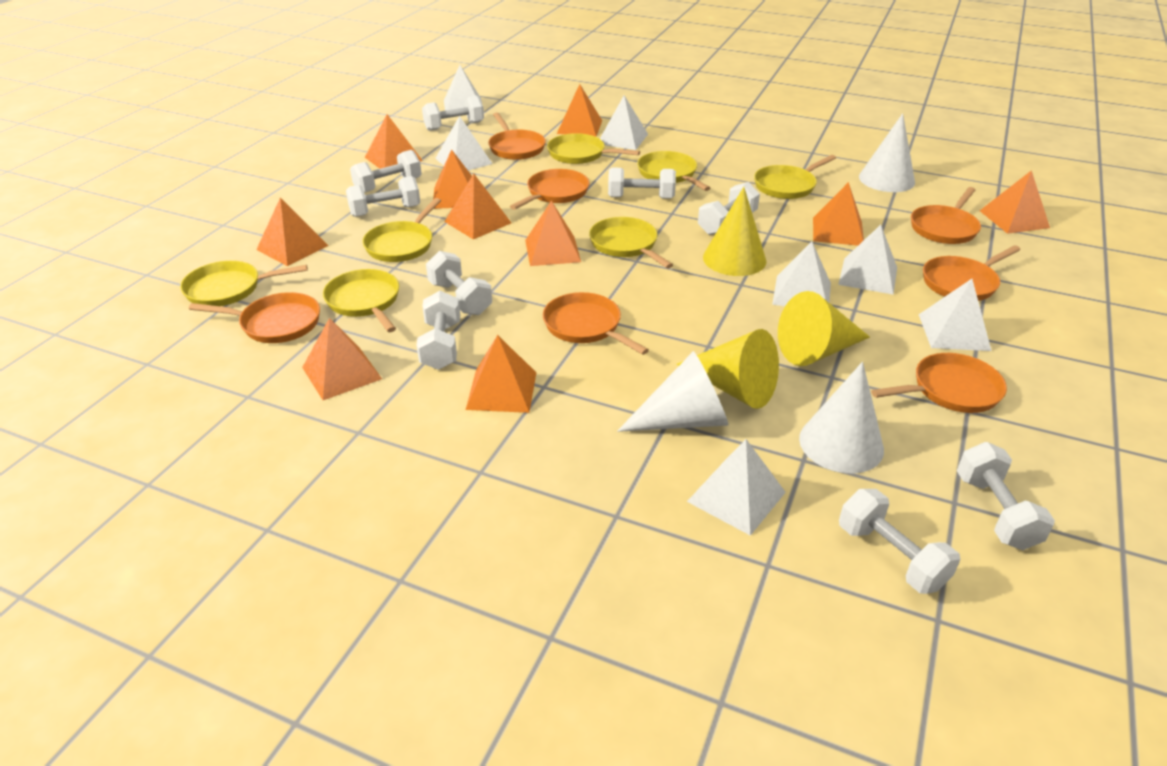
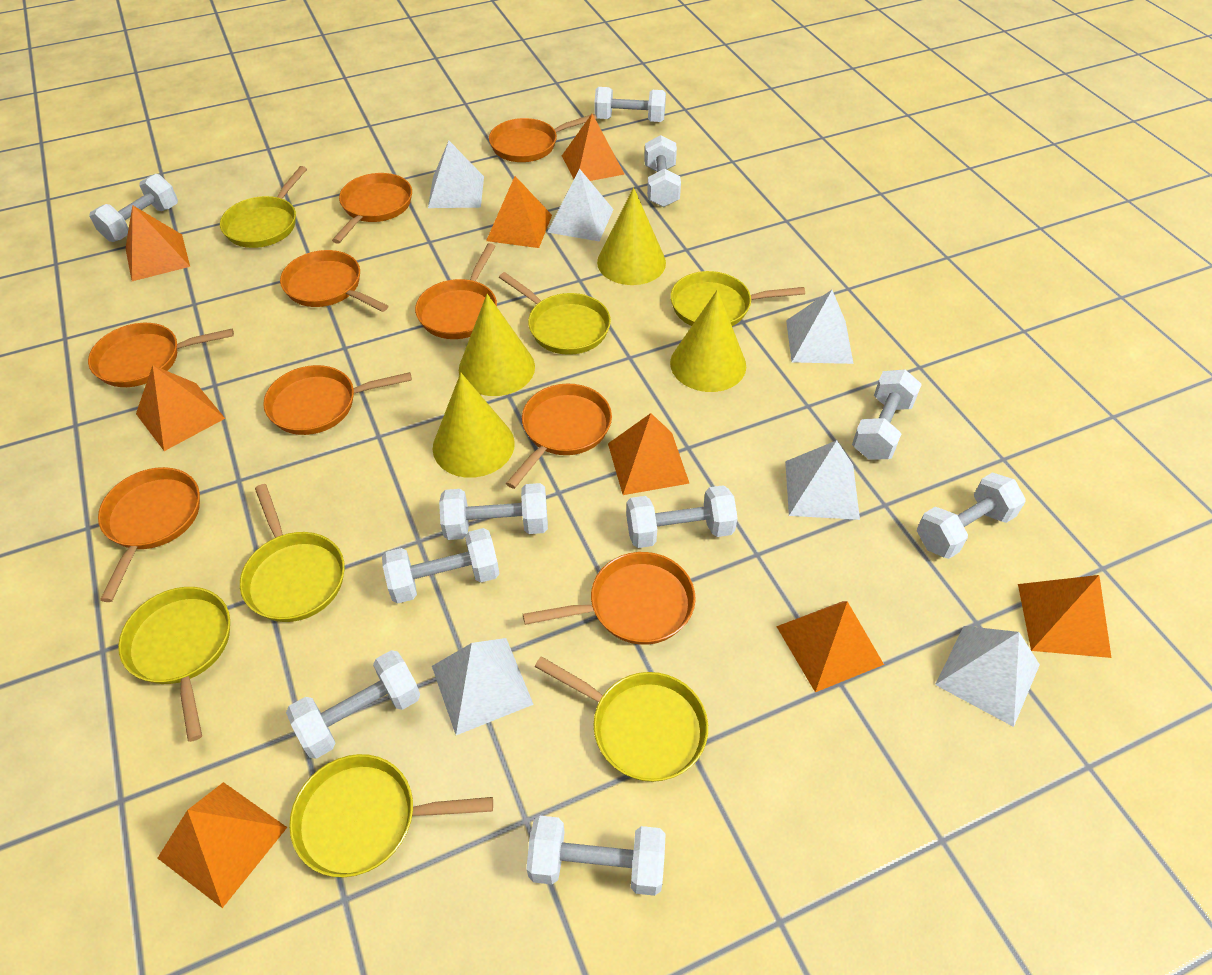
orange pan: 7 -> 9
orange pyramid: 10 -> 8
white cone: 3 -> 0
white dumbbell: 9 -> 10
white pyramid: 7 -> 6
yellow cone: 3 -> 4

